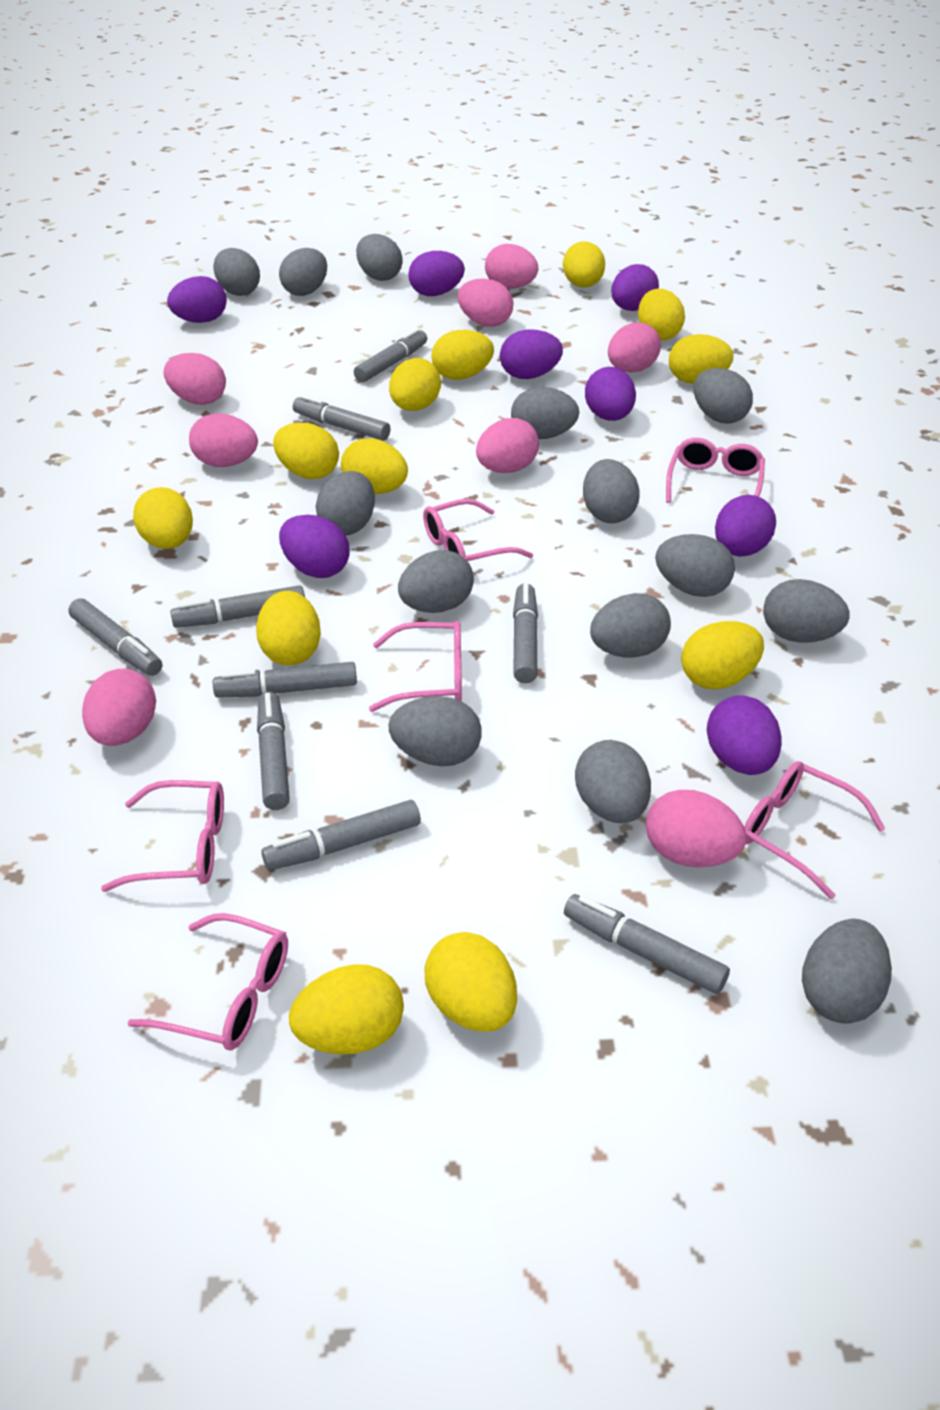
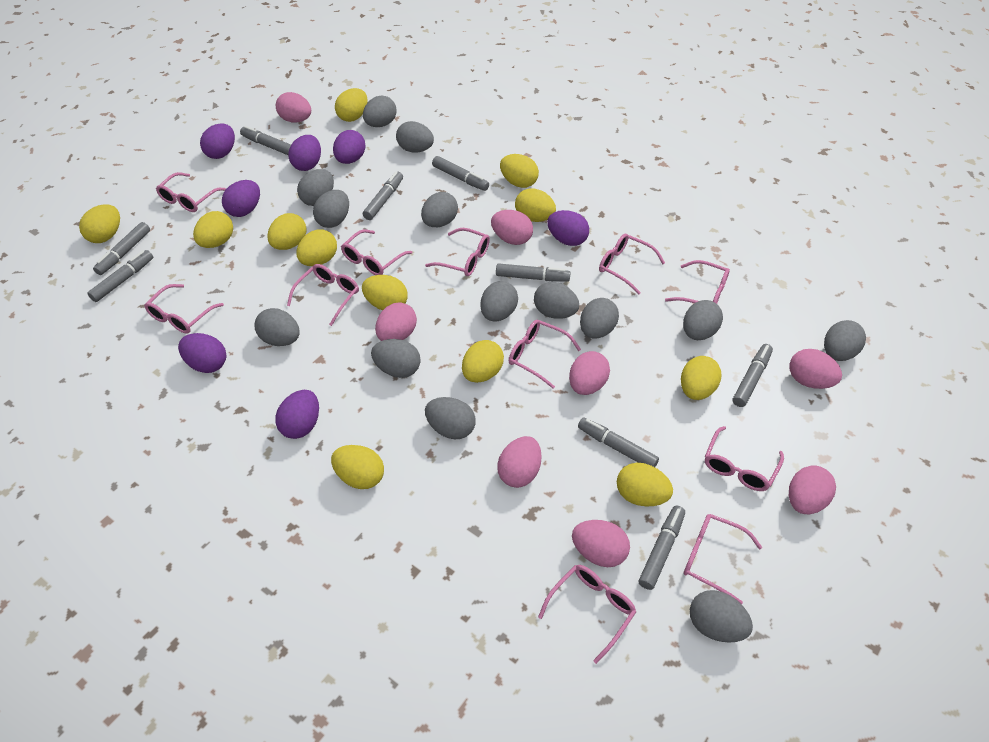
pink glasses: 6 -> 11
purple egg: 8 -> 7

